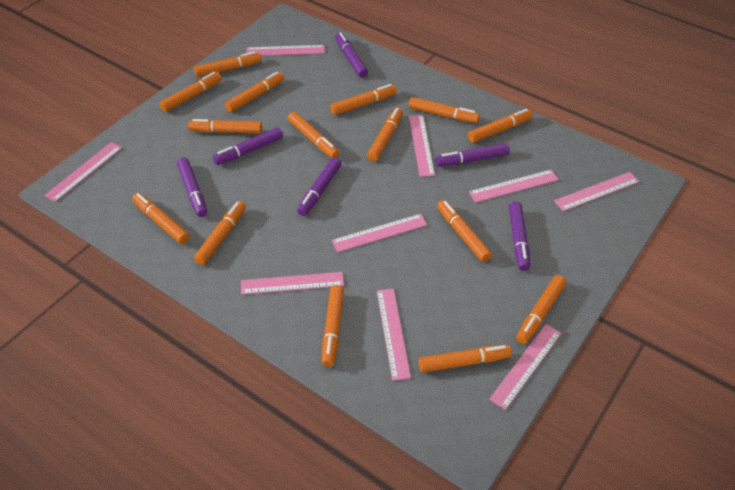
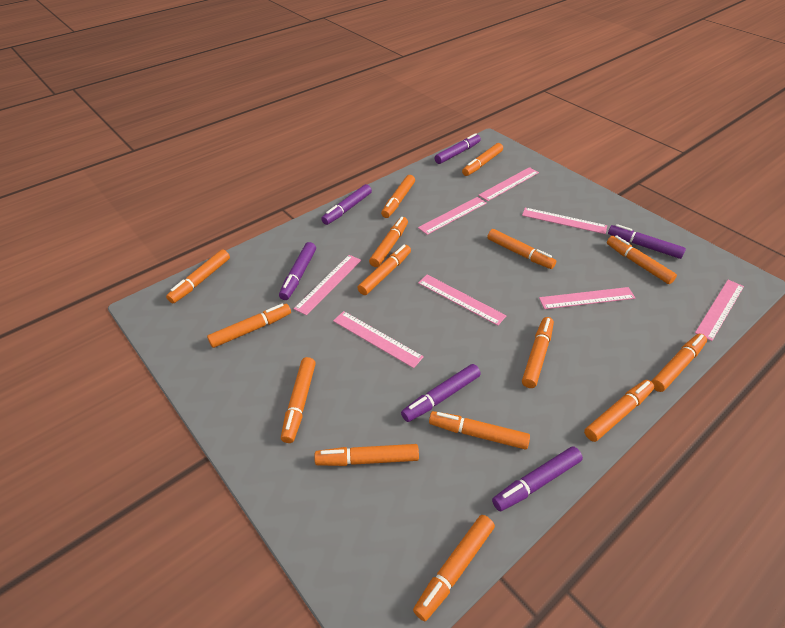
pink ruler: 9 -> 8

